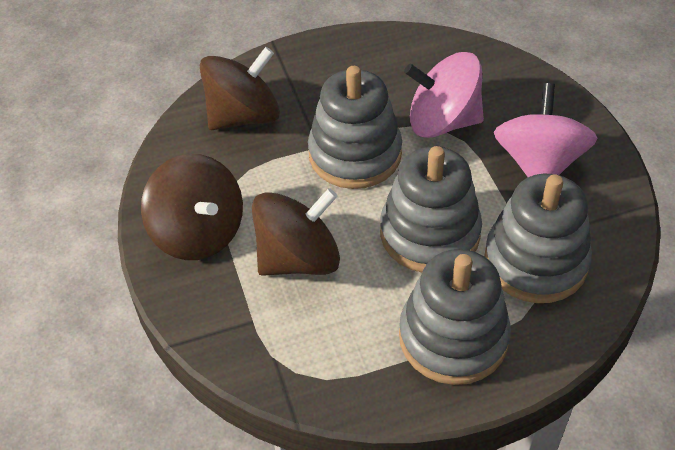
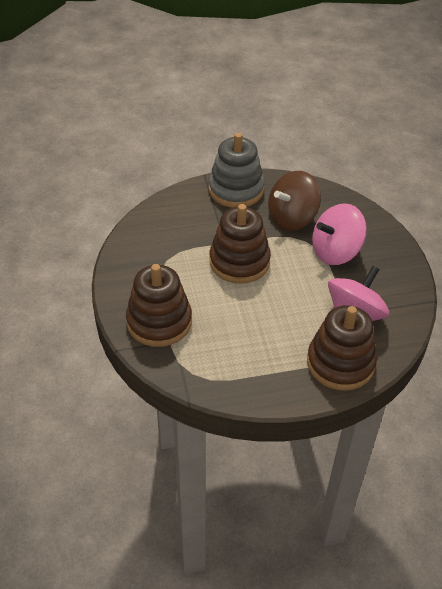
brown spinning top: 3 -> 1
brown stacking toy: 0 -> 3
grey stacking toy: 4 -> 1

